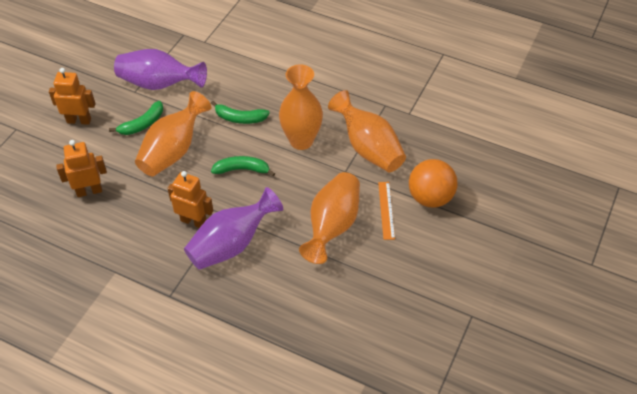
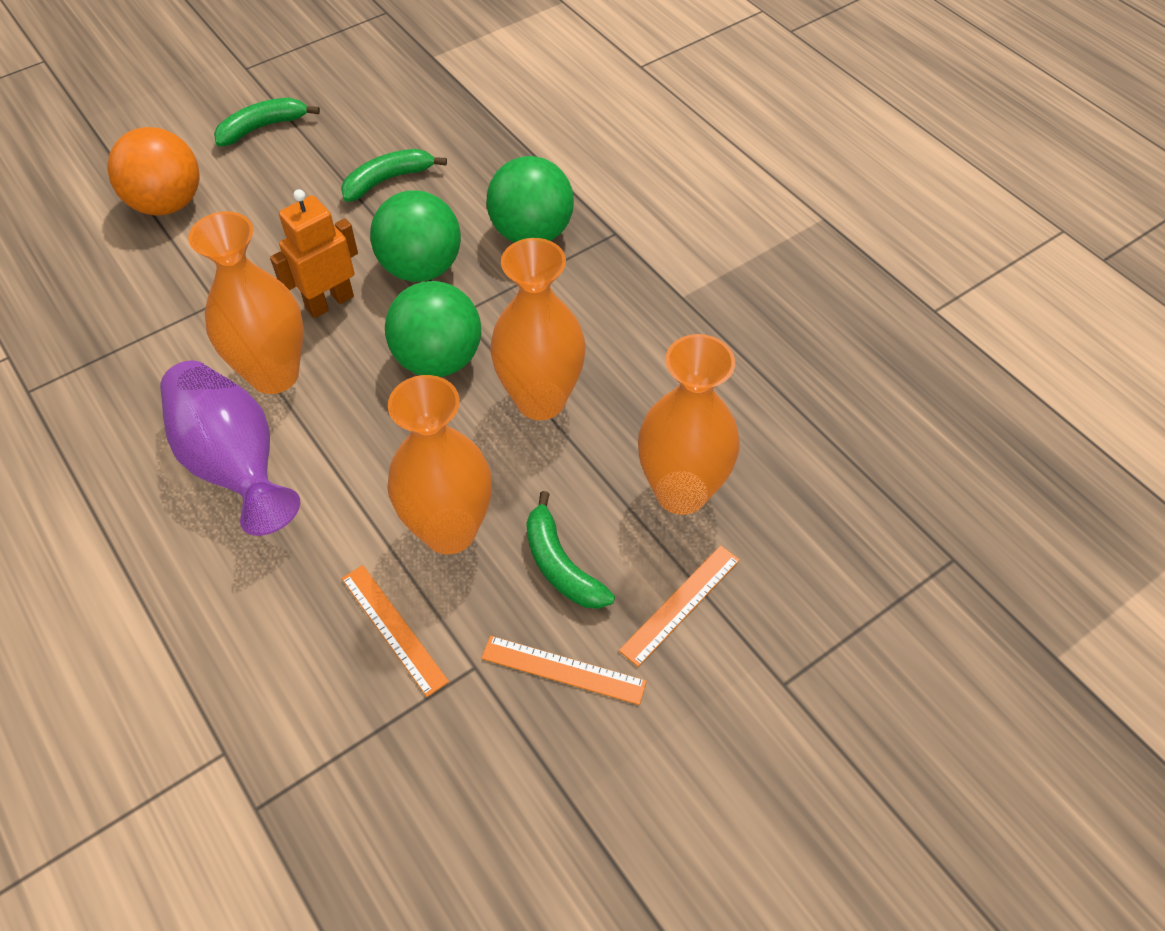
green ball: 0 -> 3
orange robot: 3 -> 1
orange ruler: 1 -> 3
purple vase: 2 -> 1

